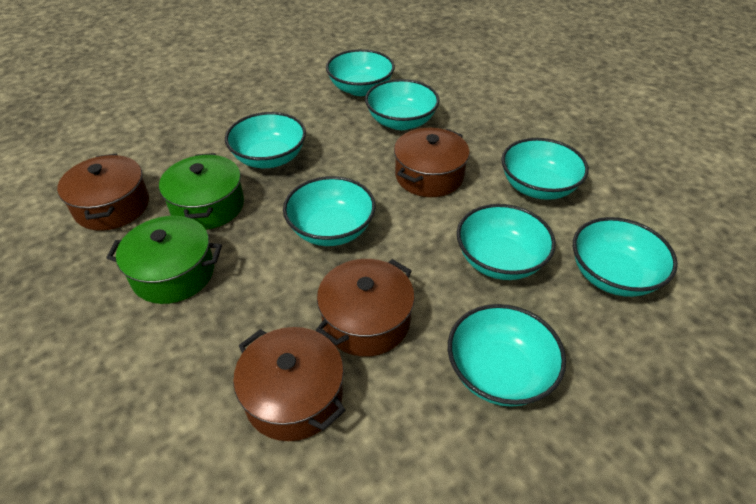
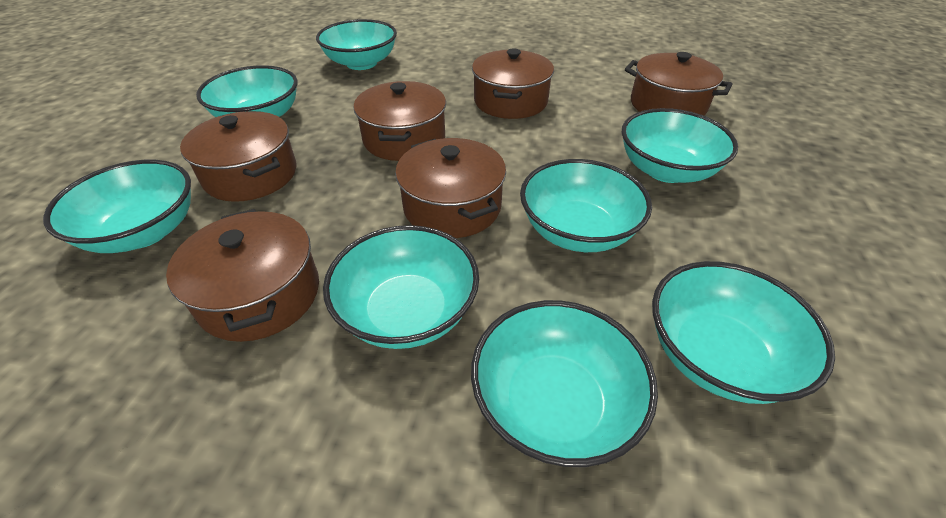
brown pot: 4 -> 6
green pot: 2 -> 0

